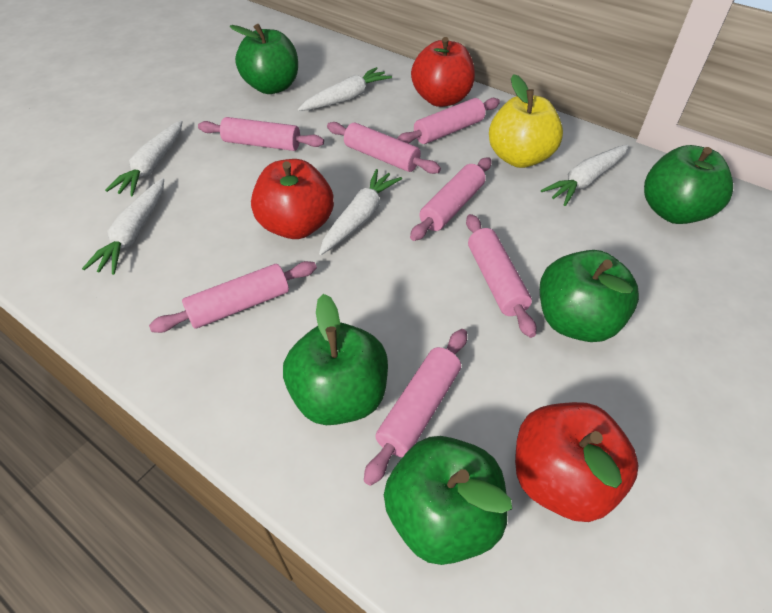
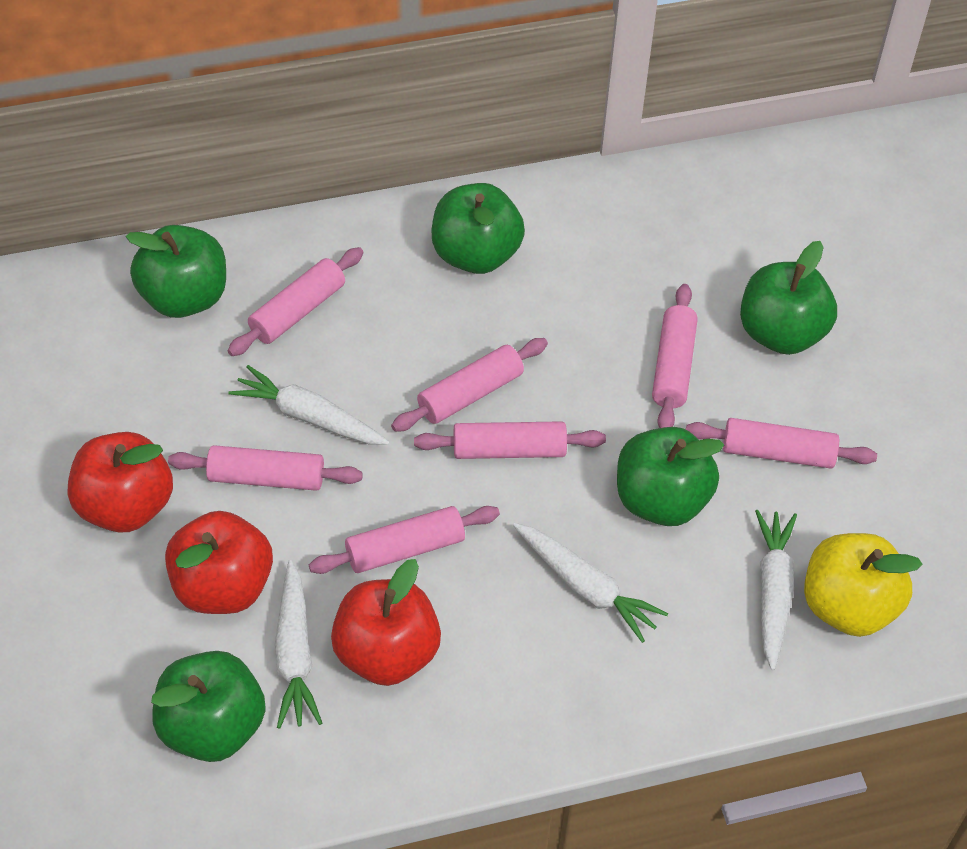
white carrot: 5 -> 4

